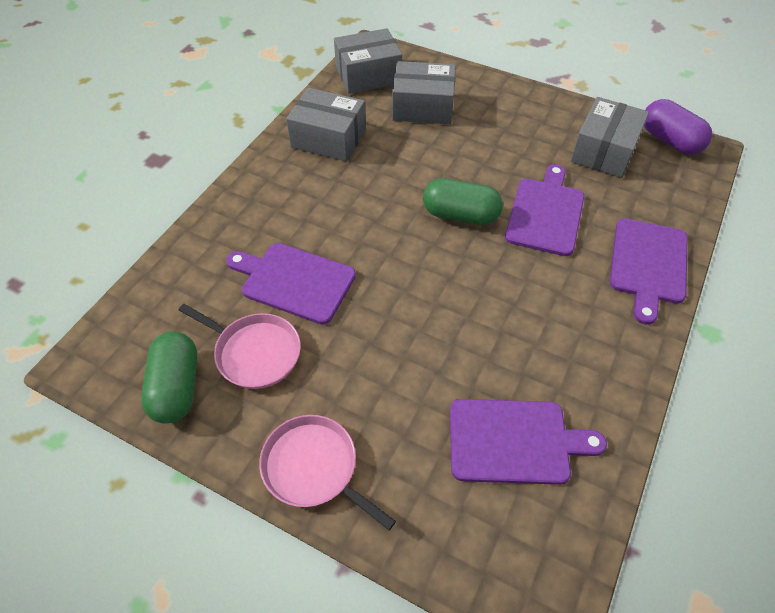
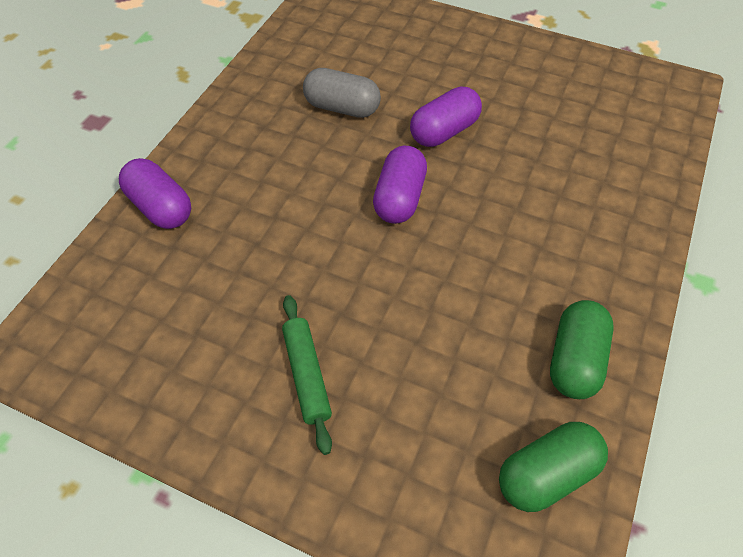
green rolling pin: 0 -> 1
grey box: 4 -> 0
grey capsule: 0 -> 1
pink pan: 2 -> 0
purple capsule: 1 -> 3
purple cutting board: 4 -> 0

